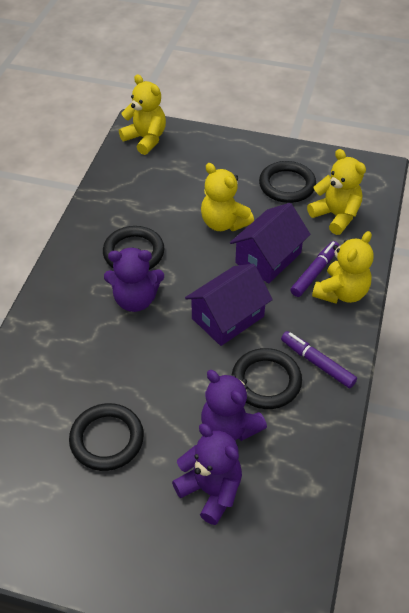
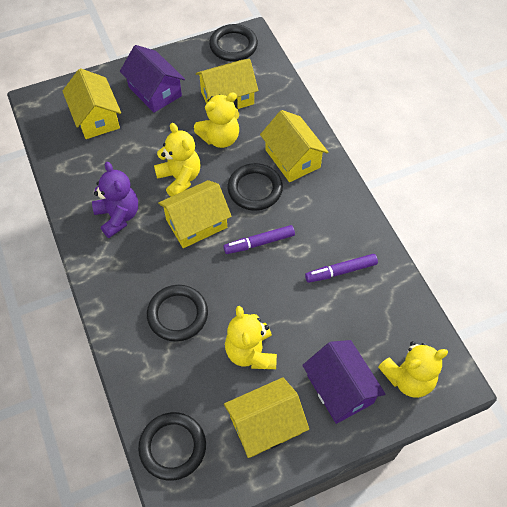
purple teddy bear: 3 -> 1
yellow house: 0 -> 5

